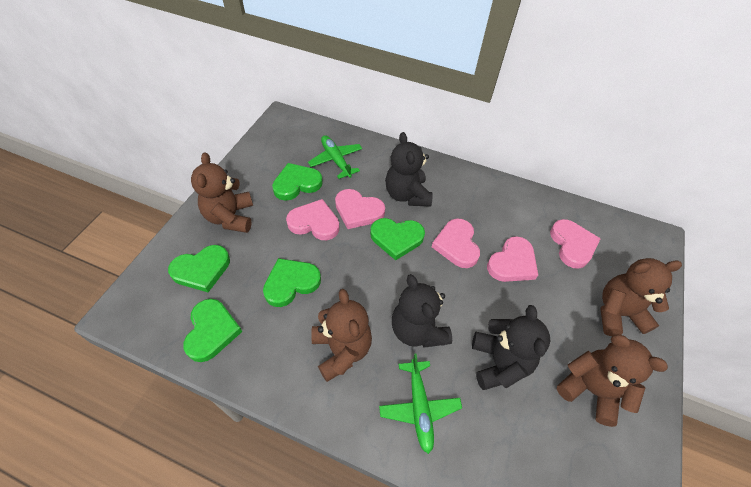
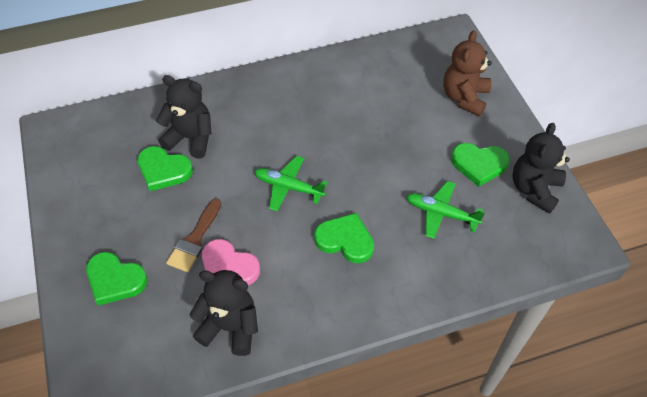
brown brush: 0 -> 1
brown teddy bear: 4 -> 1
green heart: 5 -> 4
pink heart: 5 -> 1

